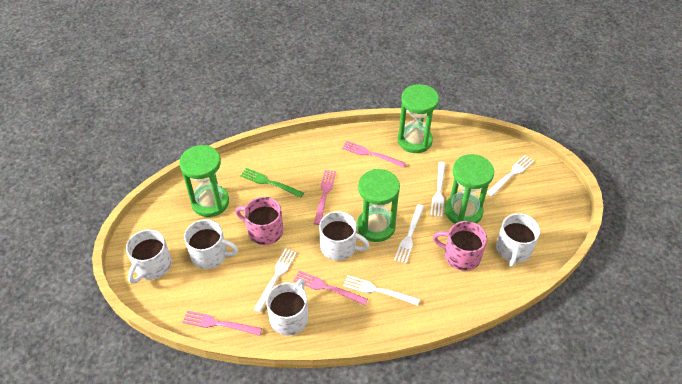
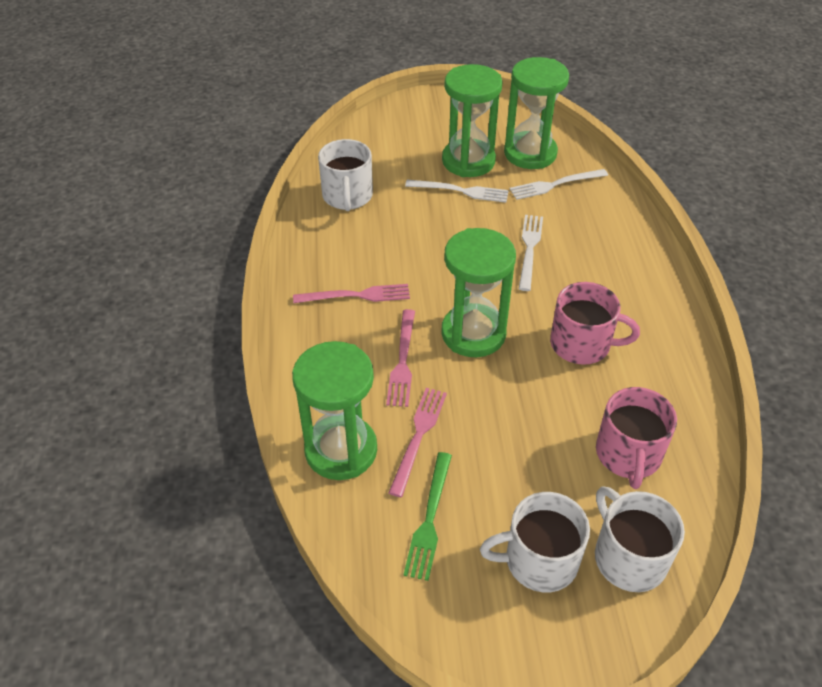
pink fork: 4 -> 3
white fork: 5 -> 3
white mug: 5 -> 3

